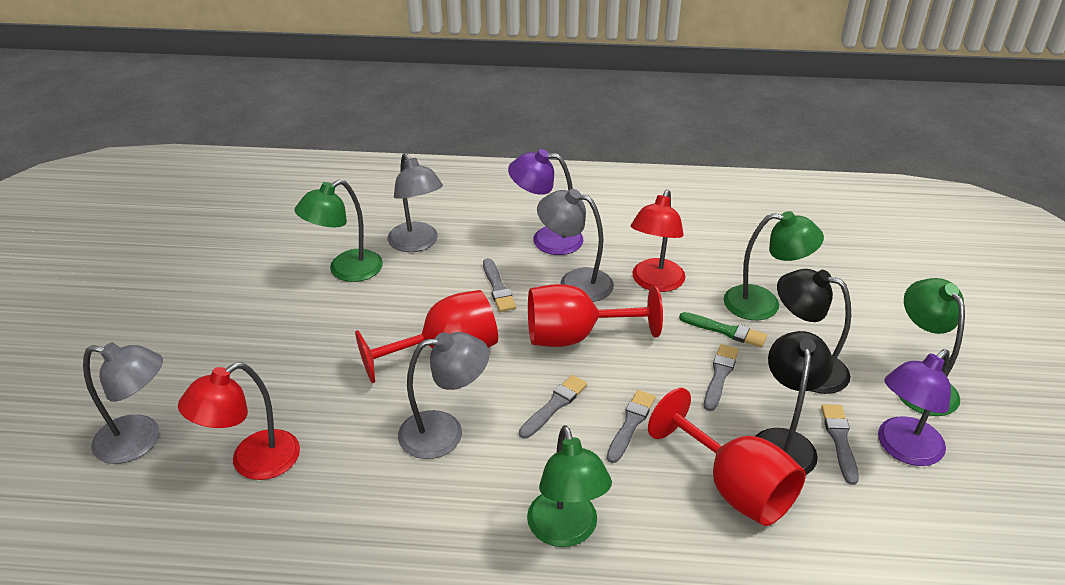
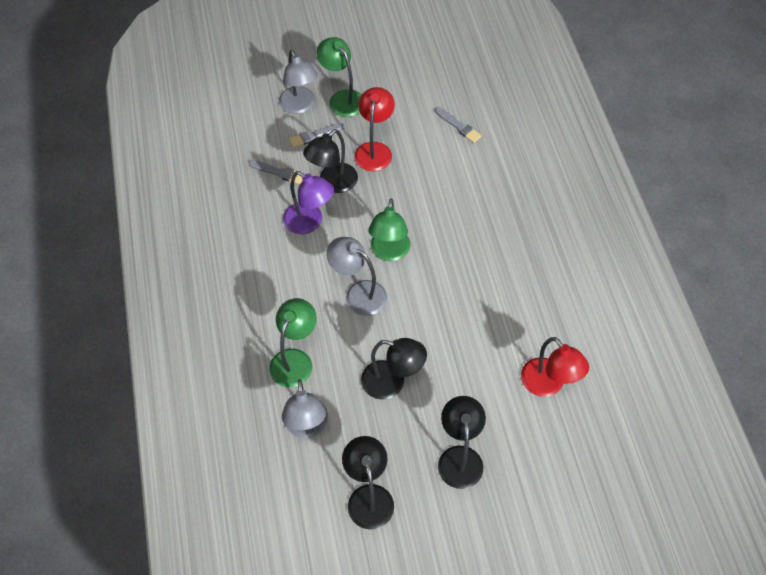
black lamp: 2 -> 4
green brush: 1 -> 0
green lamp: 4 -> 3
grey brush: 5 -> 3
grey lamp: 4 -> 3
purple lamp: 2 -> 1
red goblet: 3 -> 0

